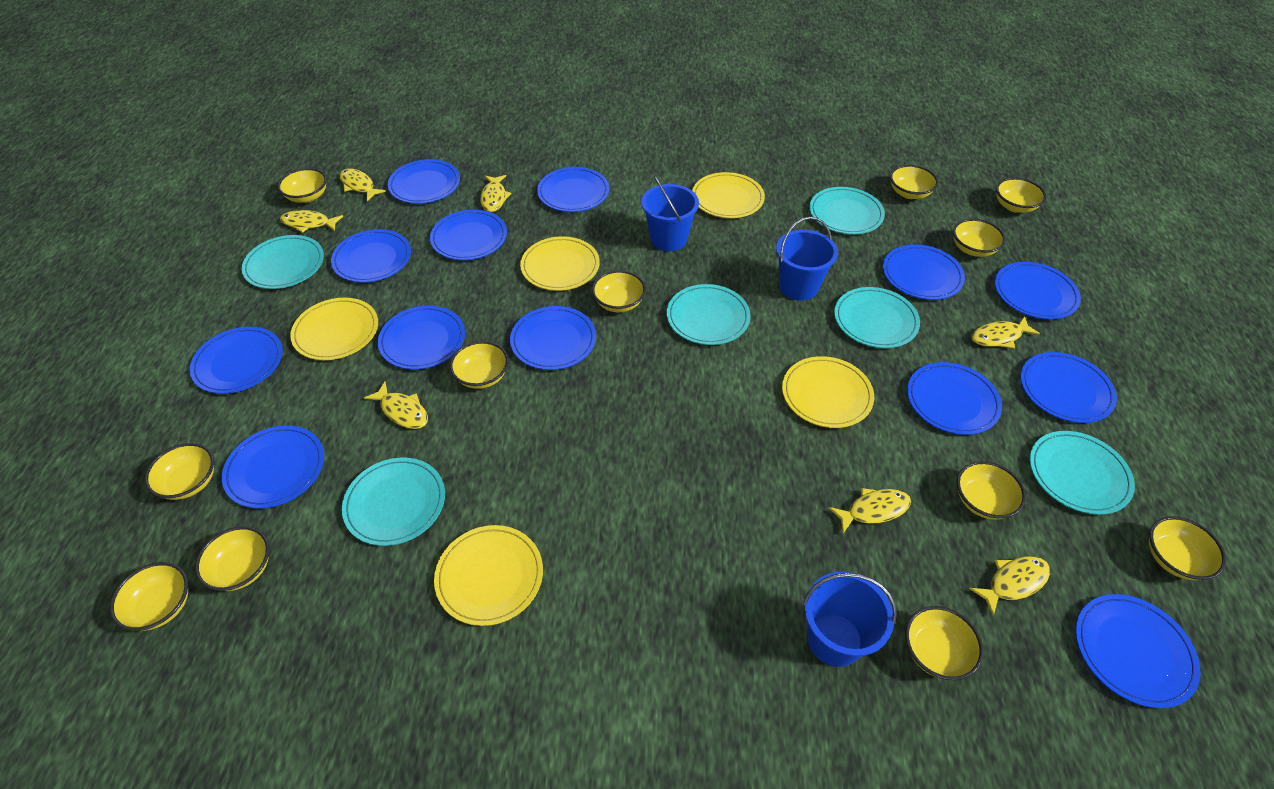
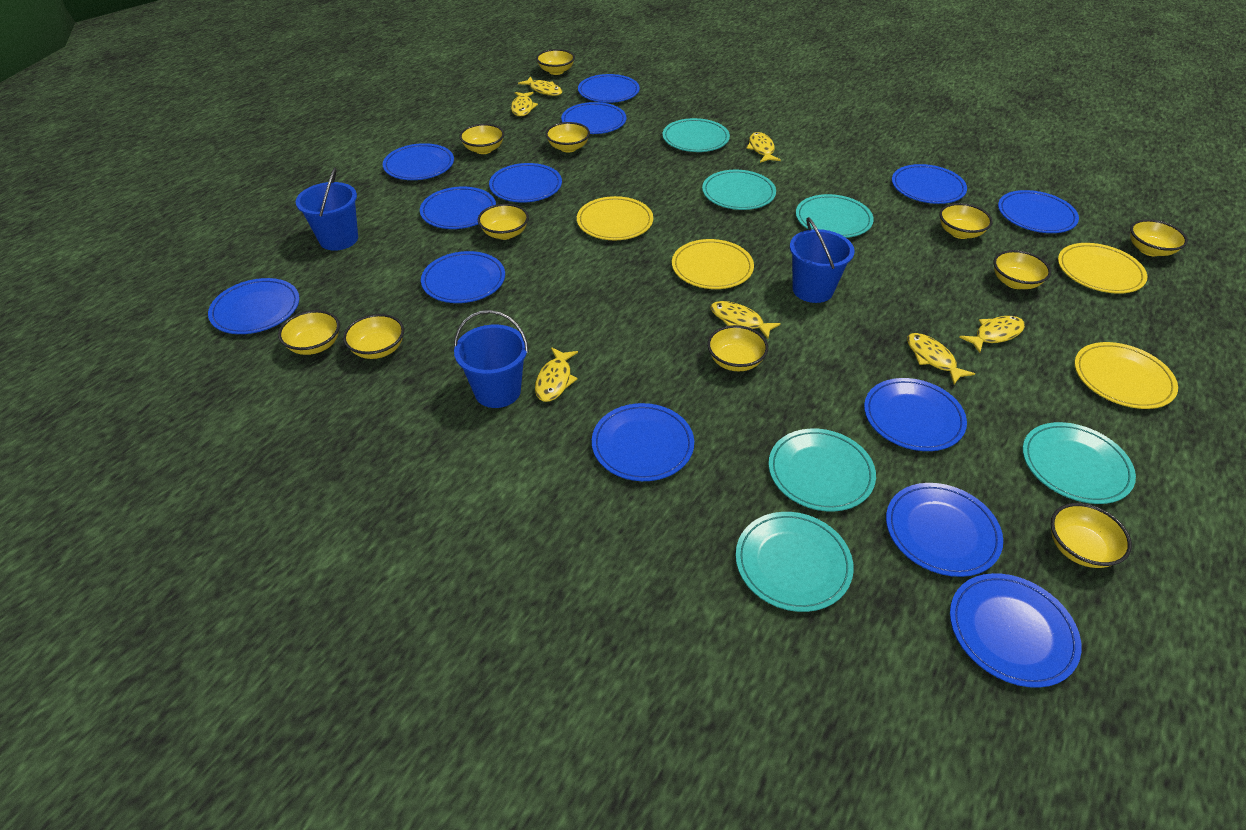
yellow bowl: 12 -> 11
yellow plate: 5 -> 4

